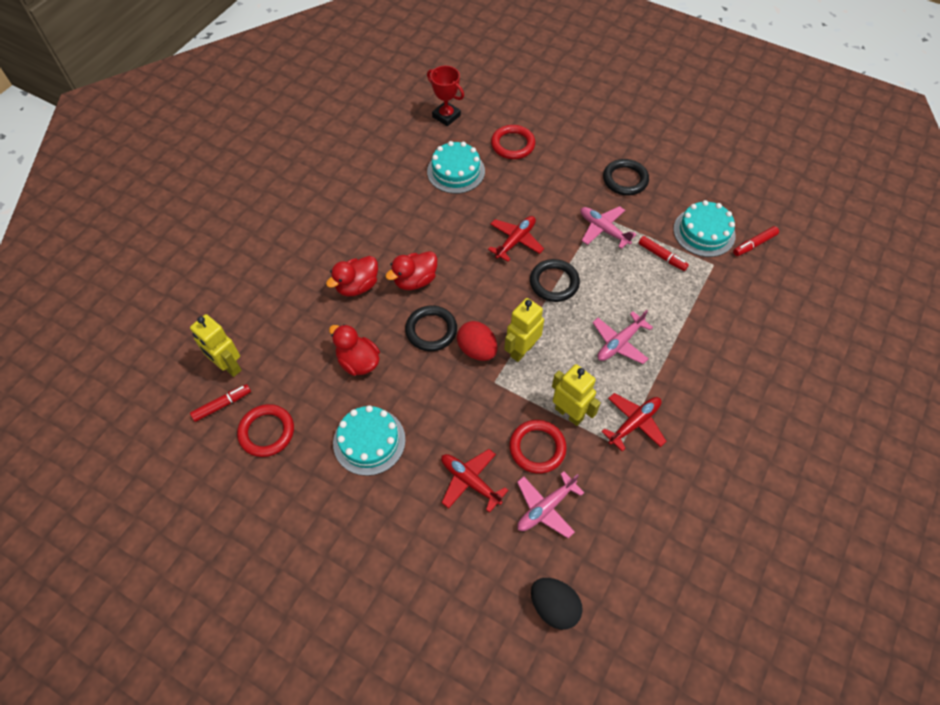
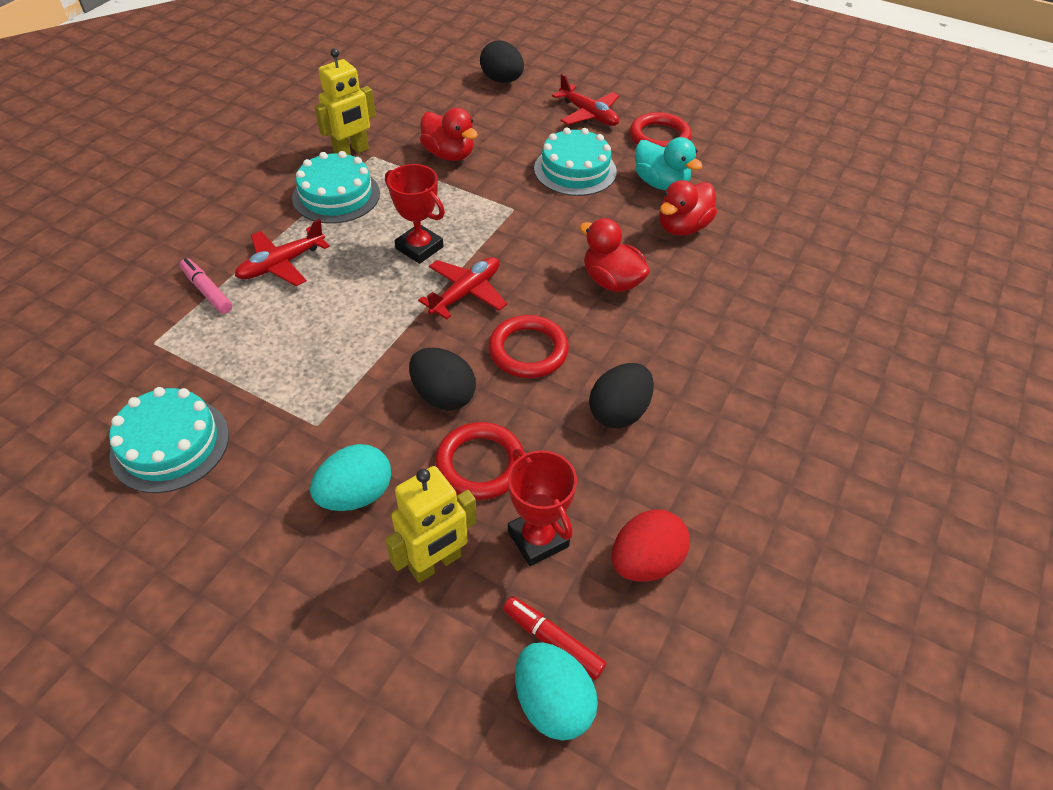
black egg: 1 -> 3
black ring: 3 -> 0
pink marker: 0 -> 1
pink plane: 3 -> 0
red marker: 3 -> 1
red trophy: 1 -> 2
turquoise duck: 0 -> 1
turquoise egg: 0 -> 2
yellow robot: 3 -> 2

